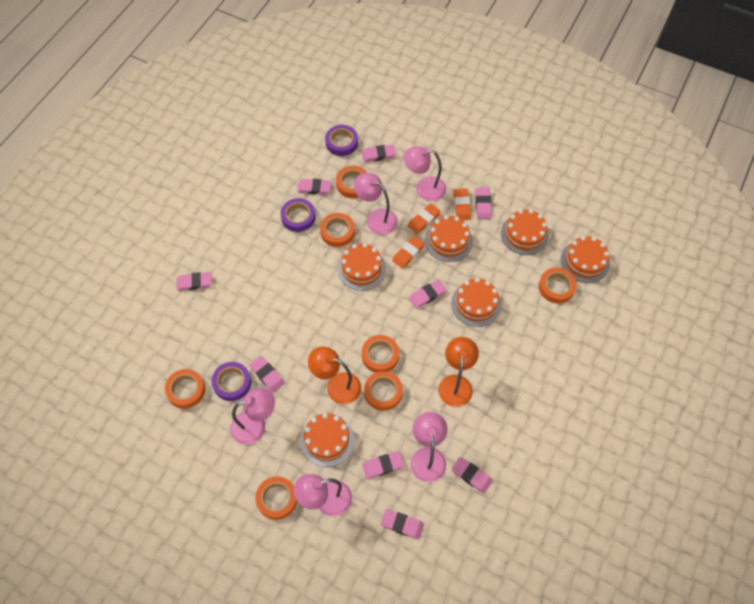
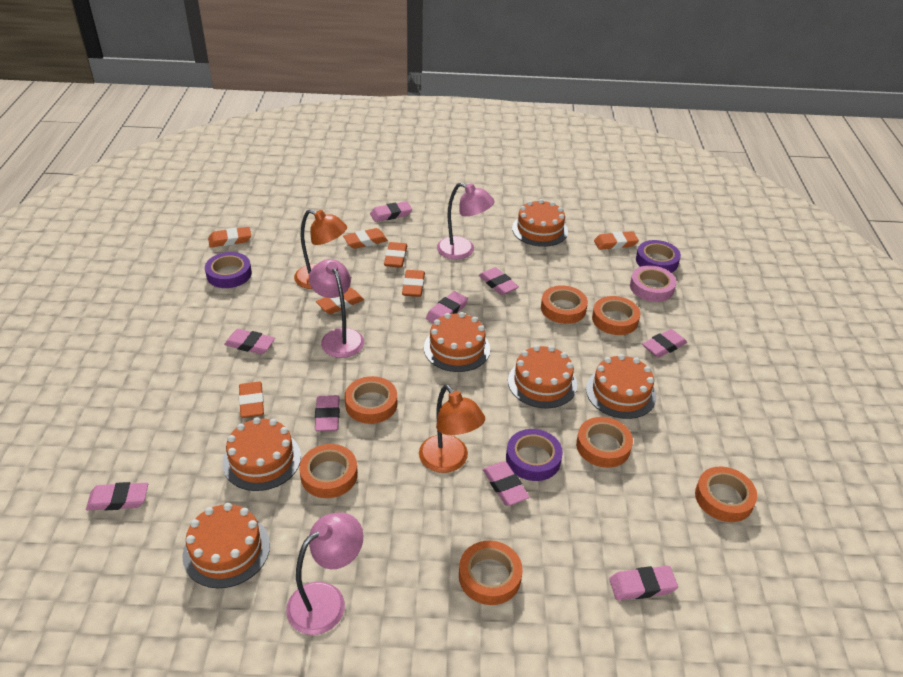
orange eraser: 3 -> 7
pink lamp: 5 -> 3
pink tape: 0 -> 1

